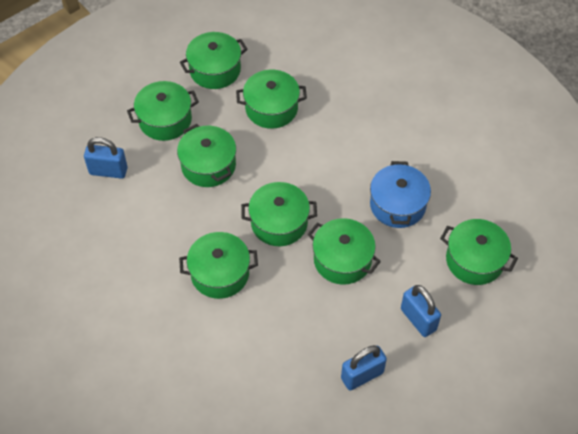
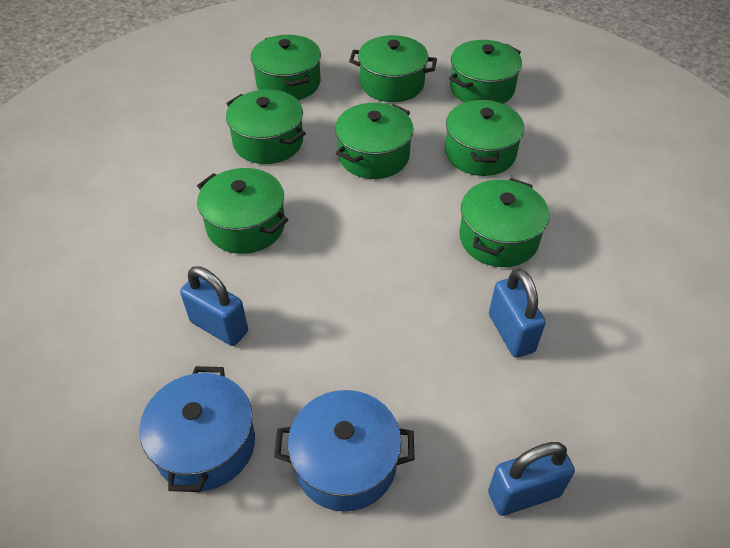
blue pot: 1 -> 2

